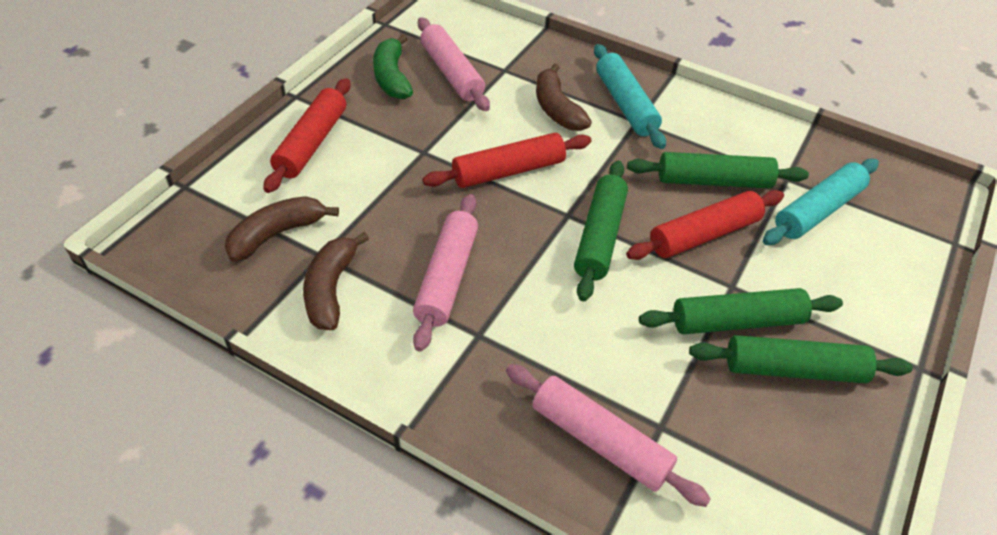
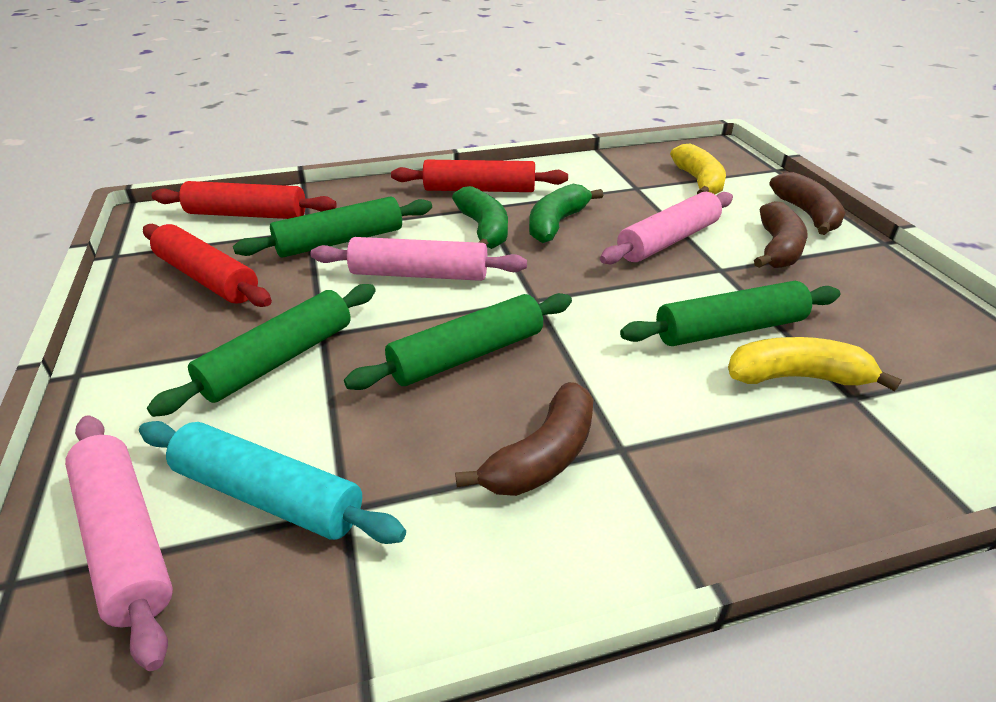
green banana: 1 -> 2
turquoise rolling pin: 2 -> 1
yellow banana: 0 -> 2

